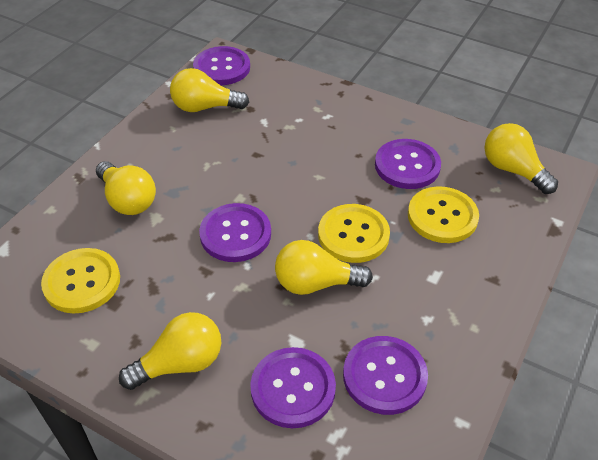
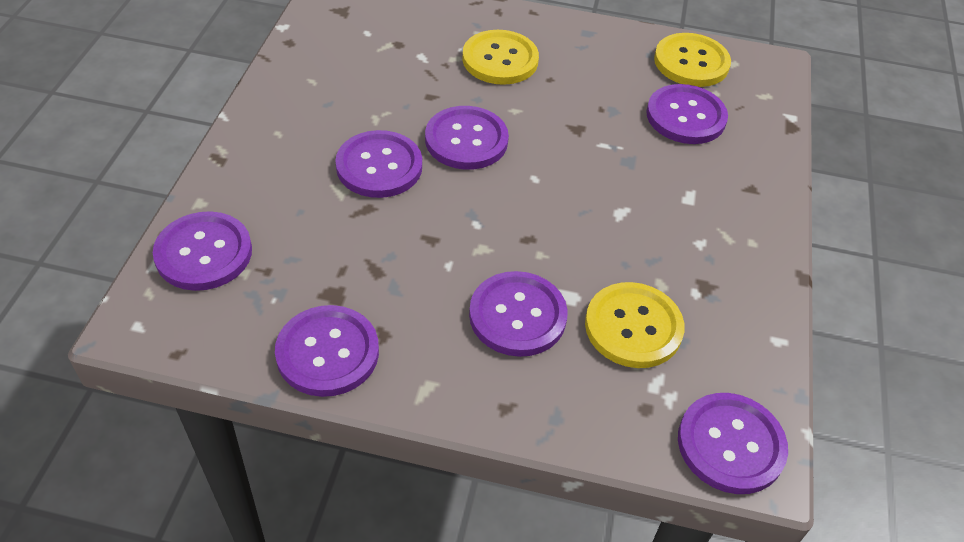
purple button: 5 -> 7
yellow light bulb: 5 -> 0

